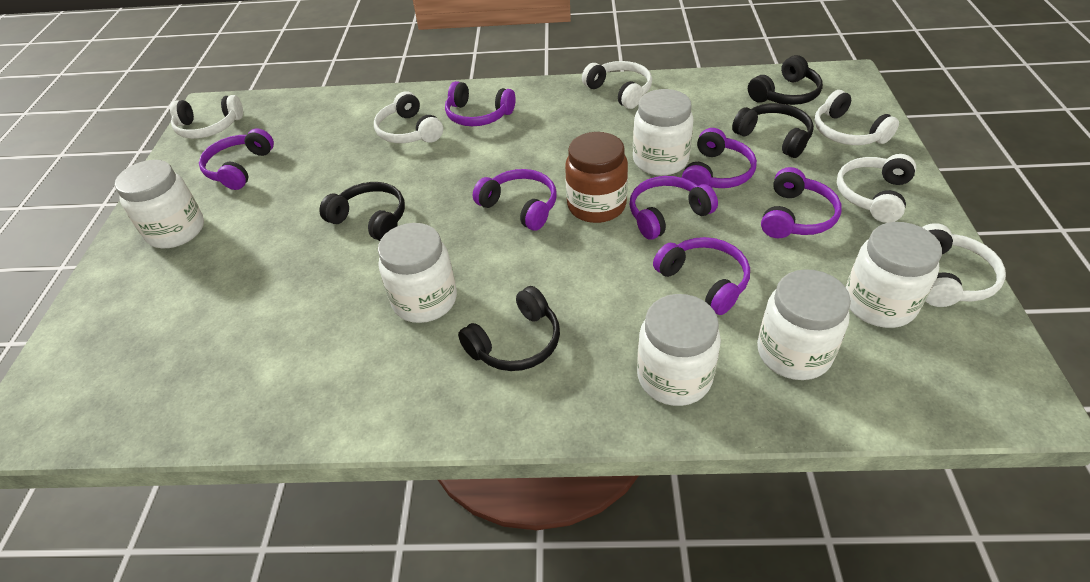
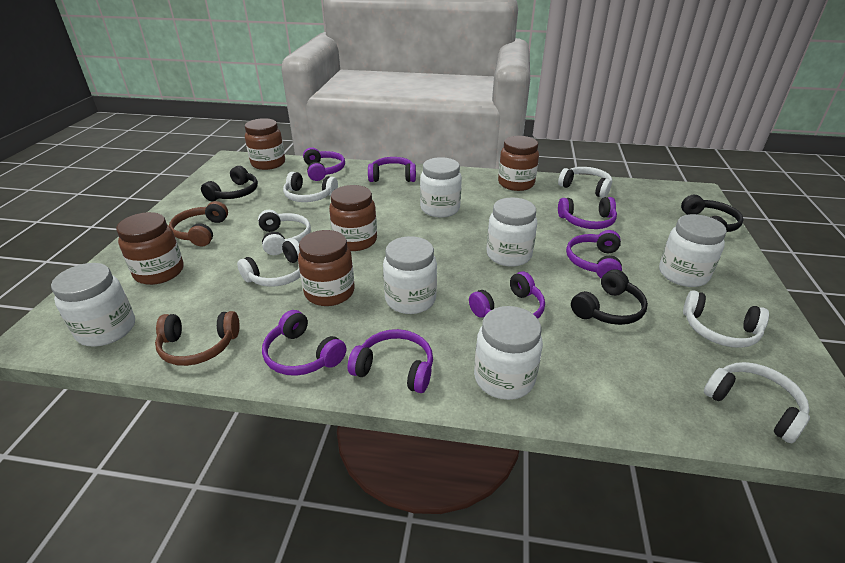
black headphones: 4 -> 3
brown headphones: 0 -> 2
brown jar: 1 -> 5

